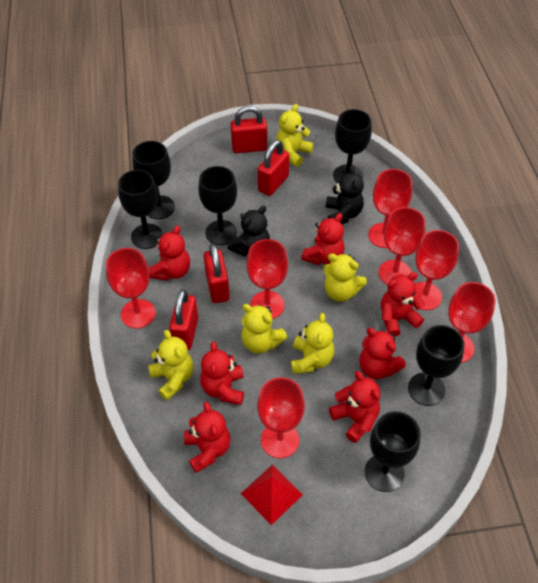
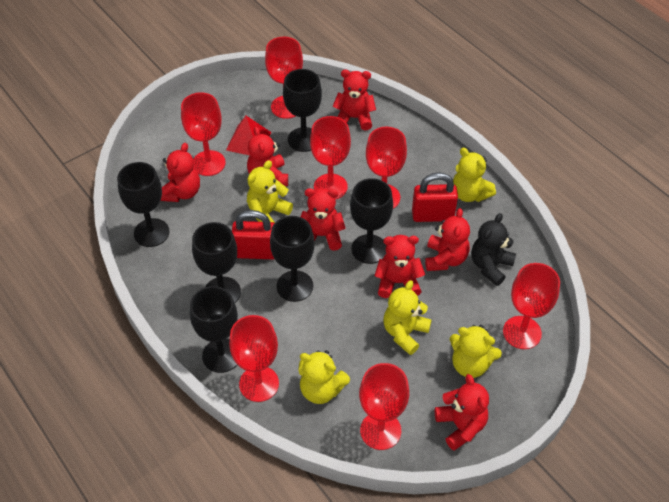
black teddy bear: 2 -> 1
red padlock: 4 -> 2

